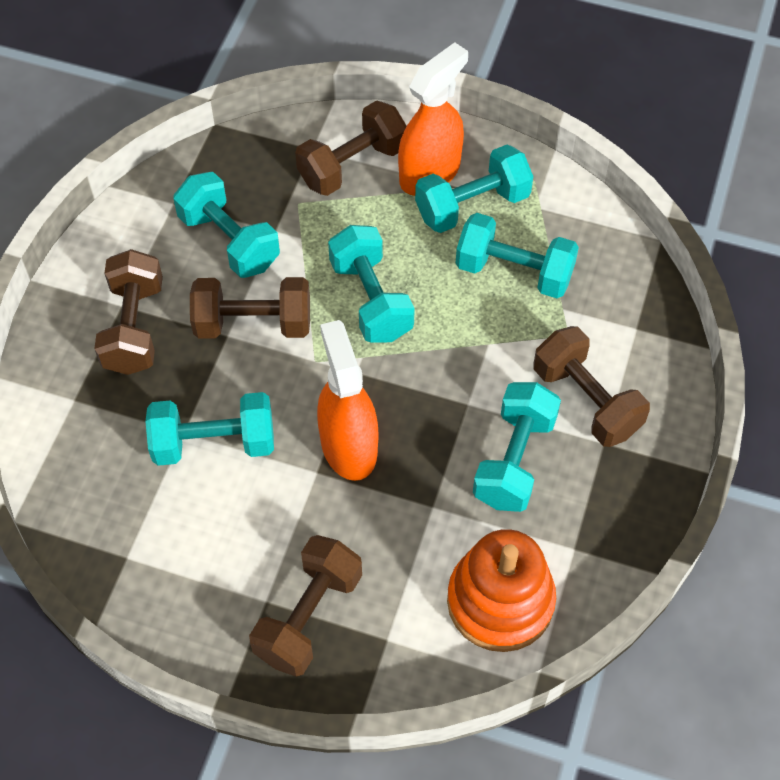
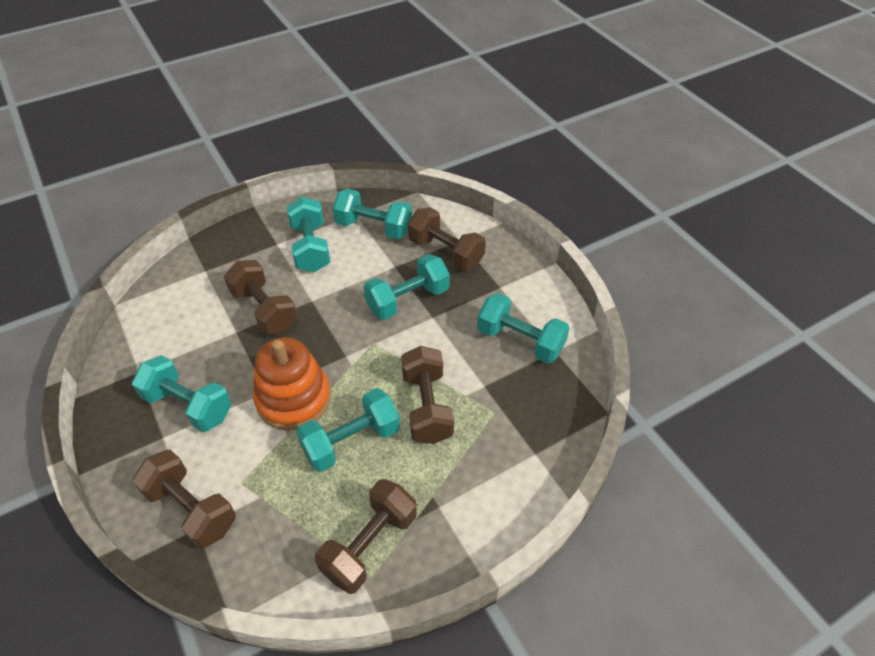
orange spray bottle: 2 -> 0

